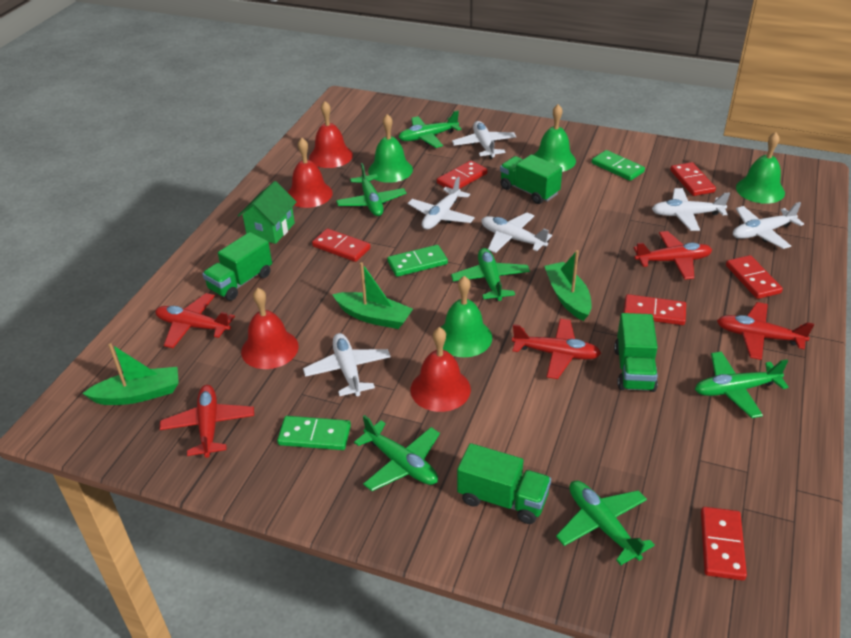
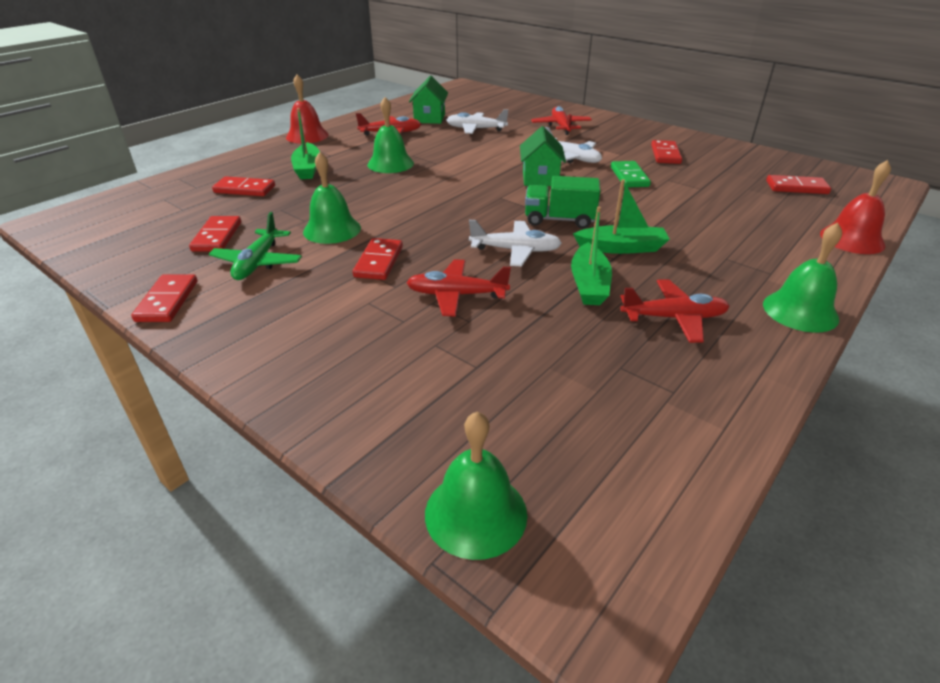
green domino: 3 -> 1
green house: 1 -> 2
green plane: 6 -> 1
green truck: 4 -> 1
red bell: 4 -> 2
red plane: 5 -> 4
white plane: 6 -> 3

